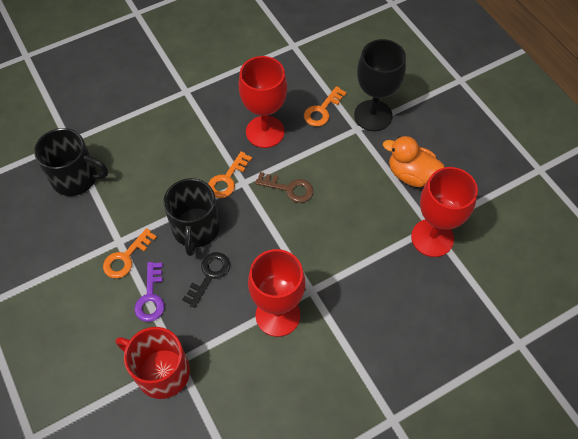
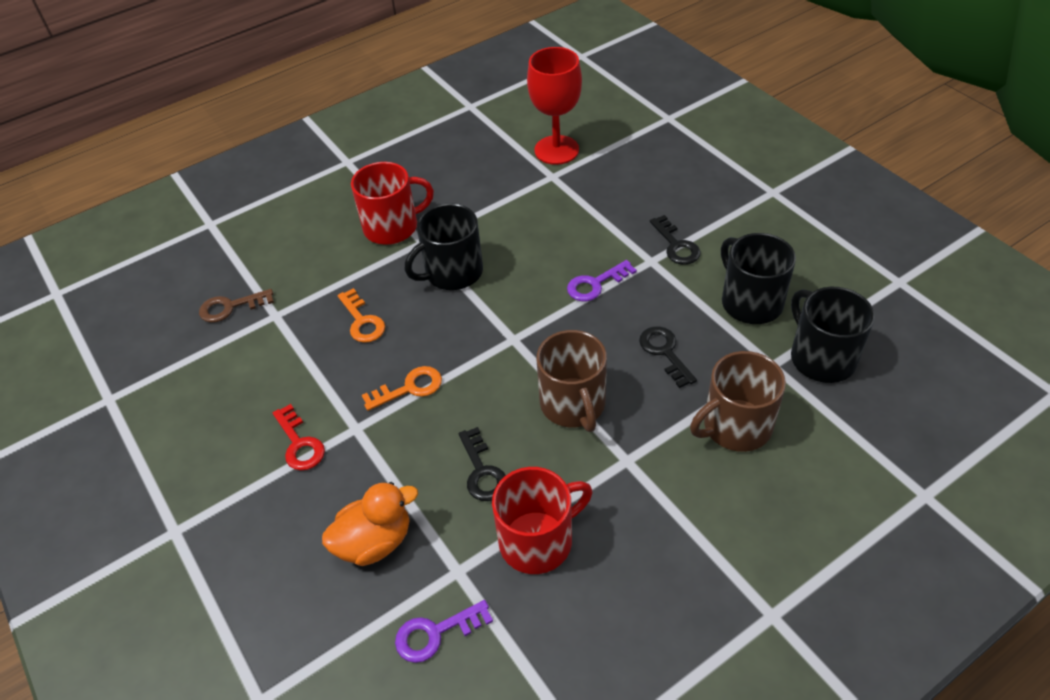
black goblet: 1 -> 0
black key: 1 -> 3
black mug: 2 -> 3
brown mug: 0 -> 2
orange key: 3 -> 2
purple key: 1 -> 2
red goblet: 3 -> 1
red key: 0 -> 1
red mug: 1 -> 2

